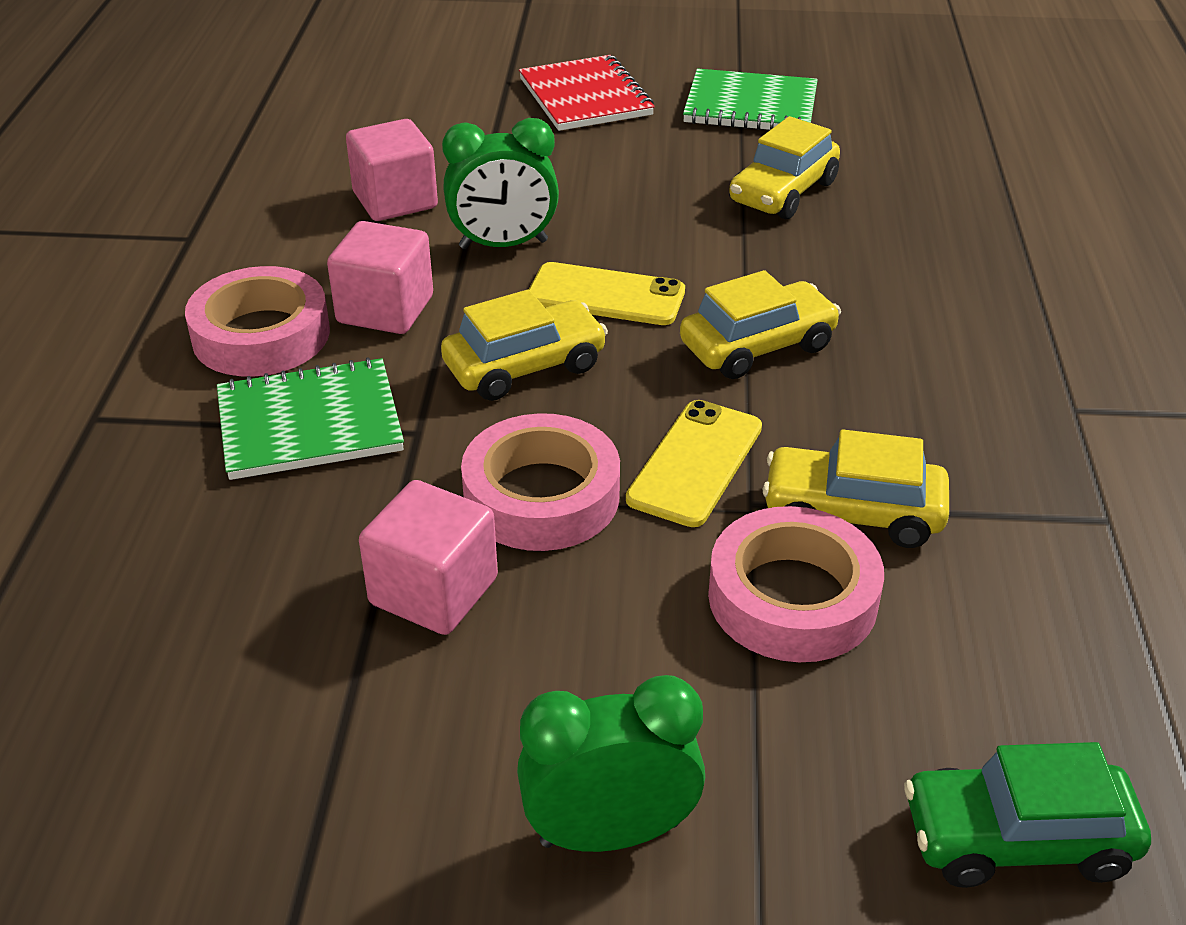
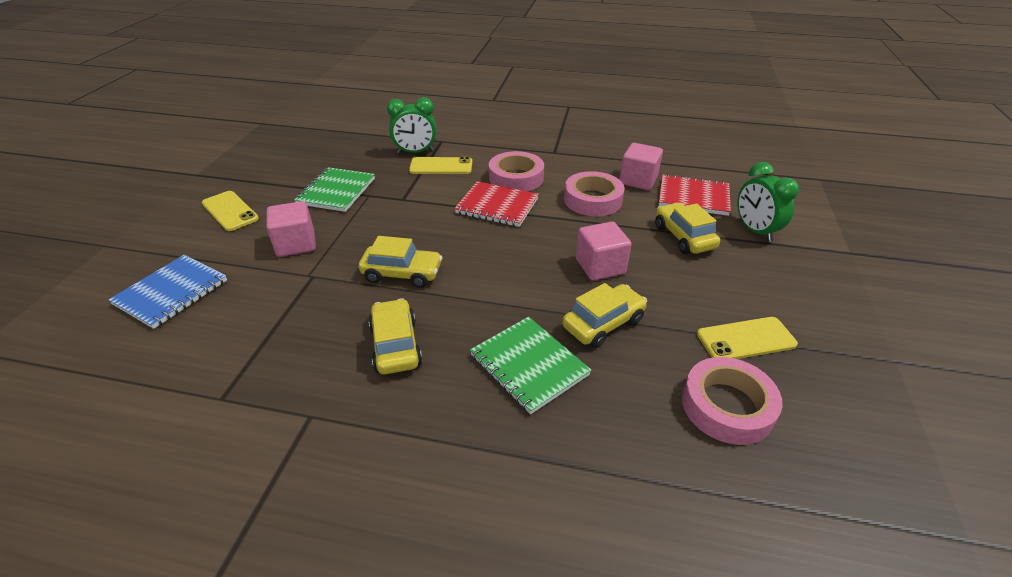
blue notebook: 0 -> 1
green car: 1 -> 0
red notebook: 1 -> 2
yellow phone: 2 -> 3

